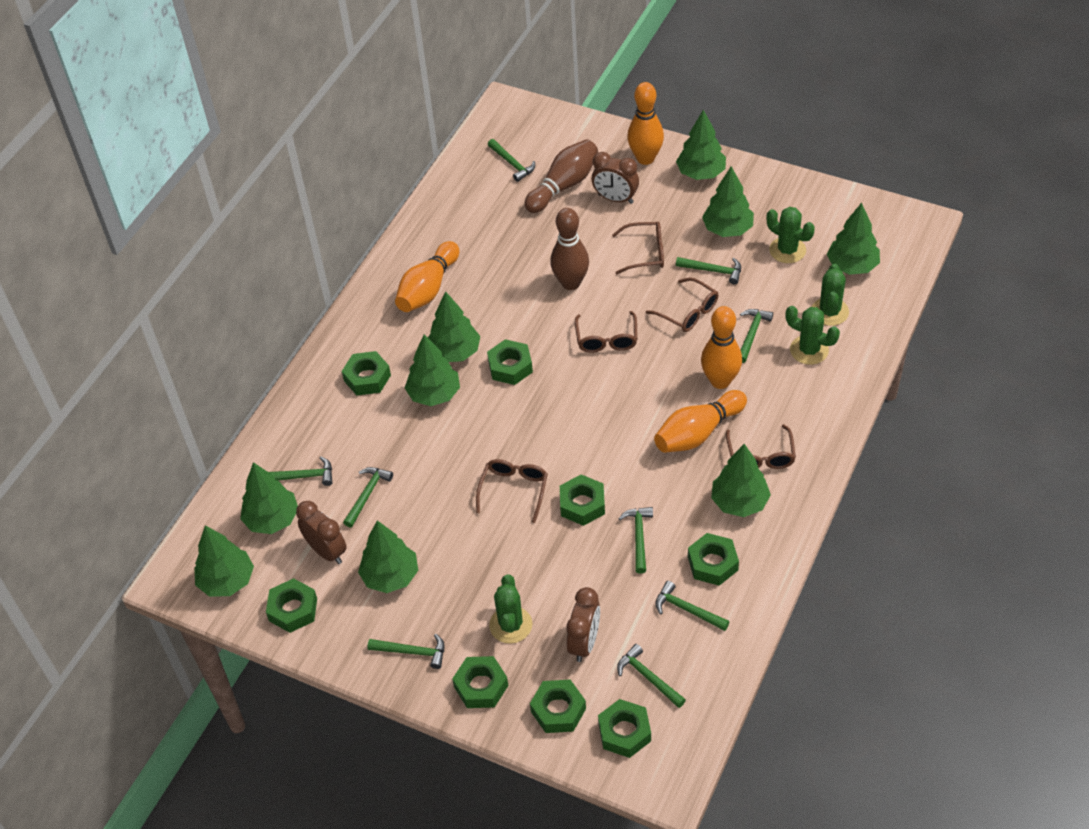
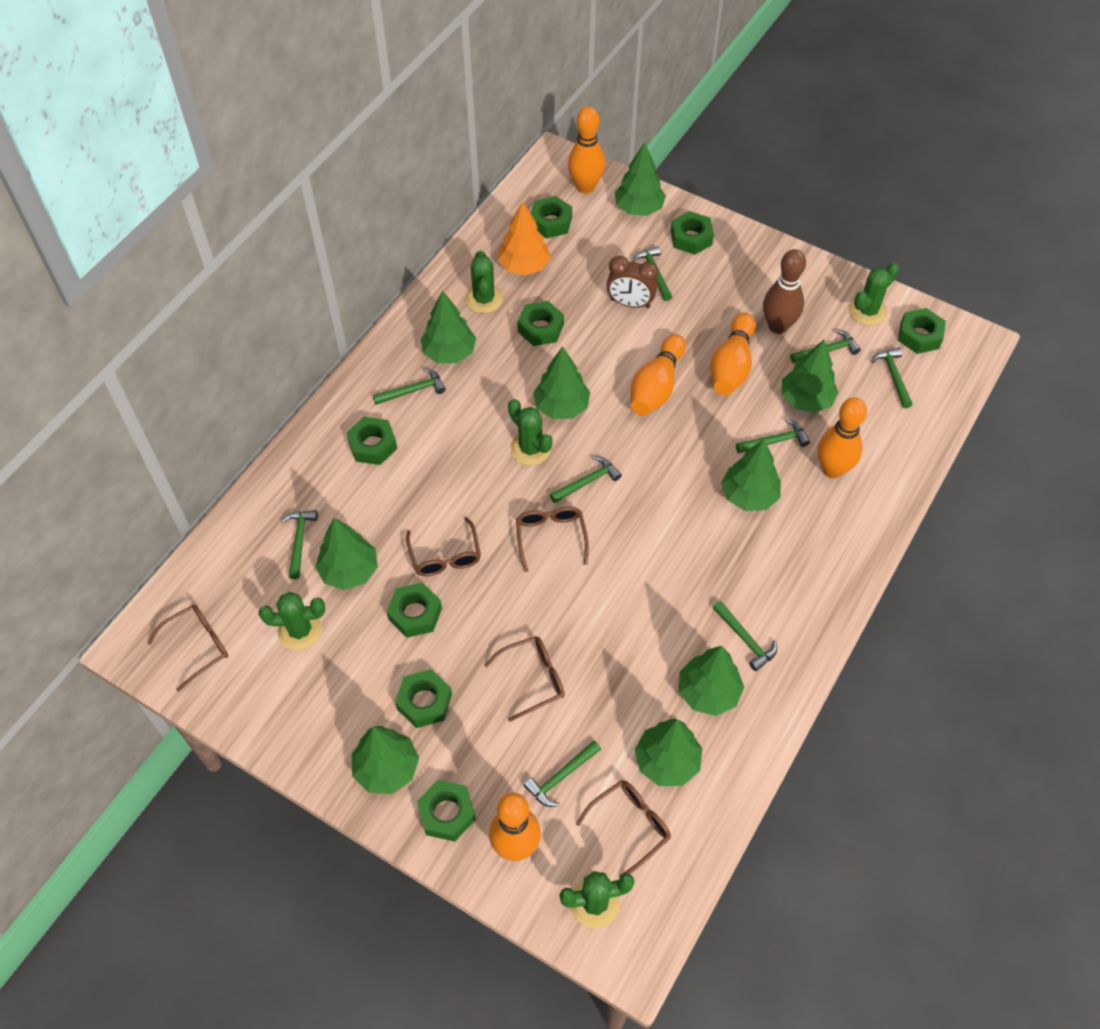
brown bowling pin: 2 -> 1
brown clock: 3 -> 1
green cactus: 4 -> 5
orange bowling pin: 4 -> 5
orange tree: 0 -> 1

